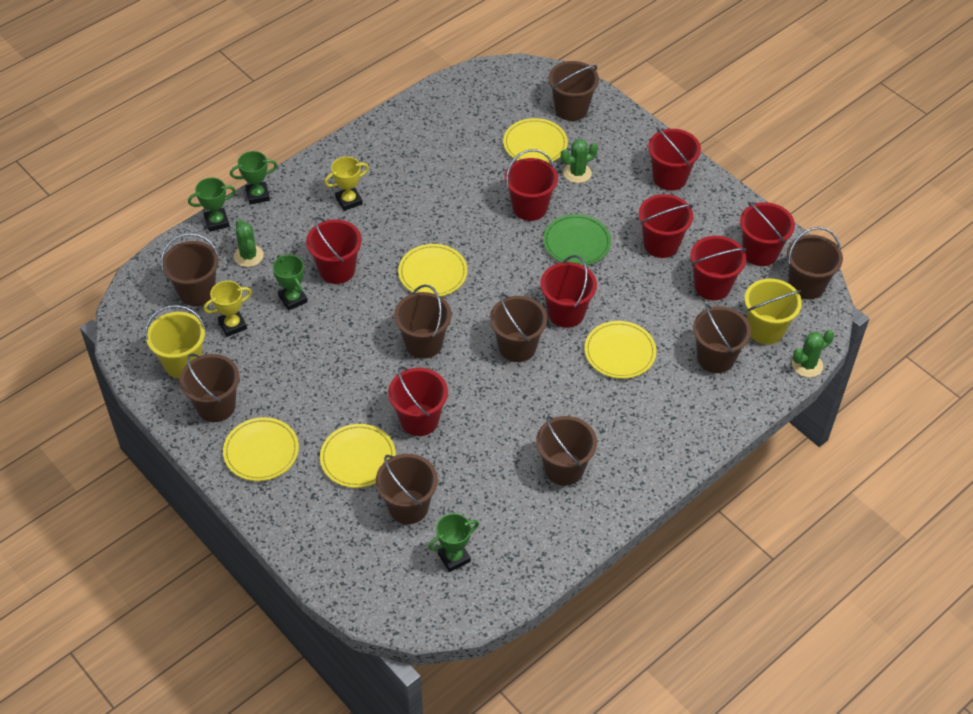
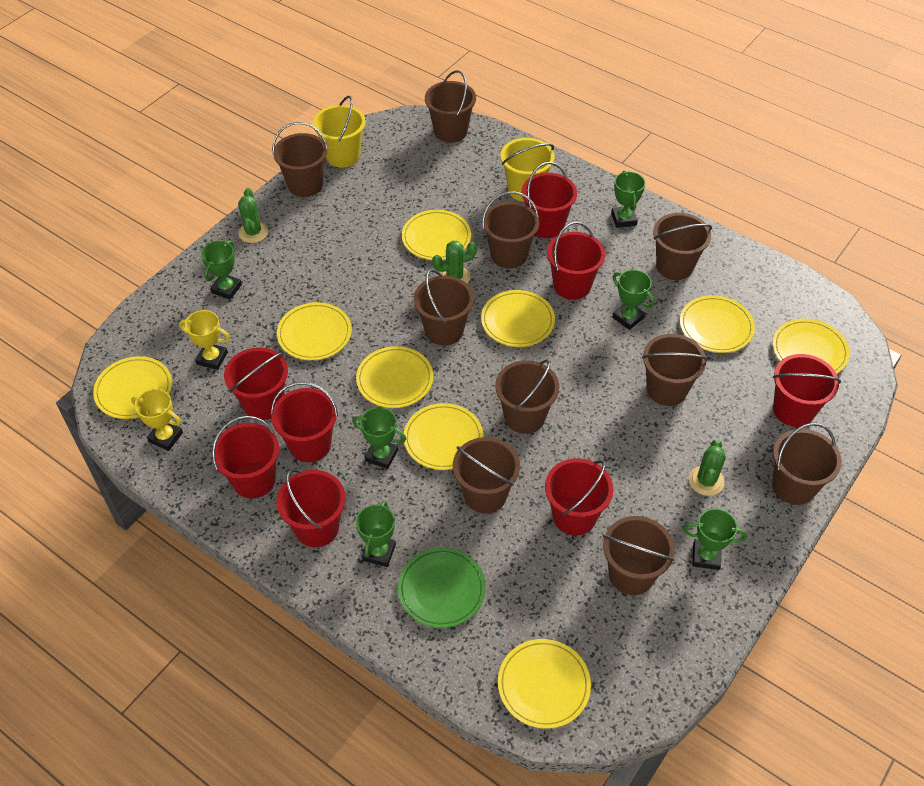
brown bucket: 9 -> 10
green trophy: 4 -> 6
yellow plate: 5 -> 9

